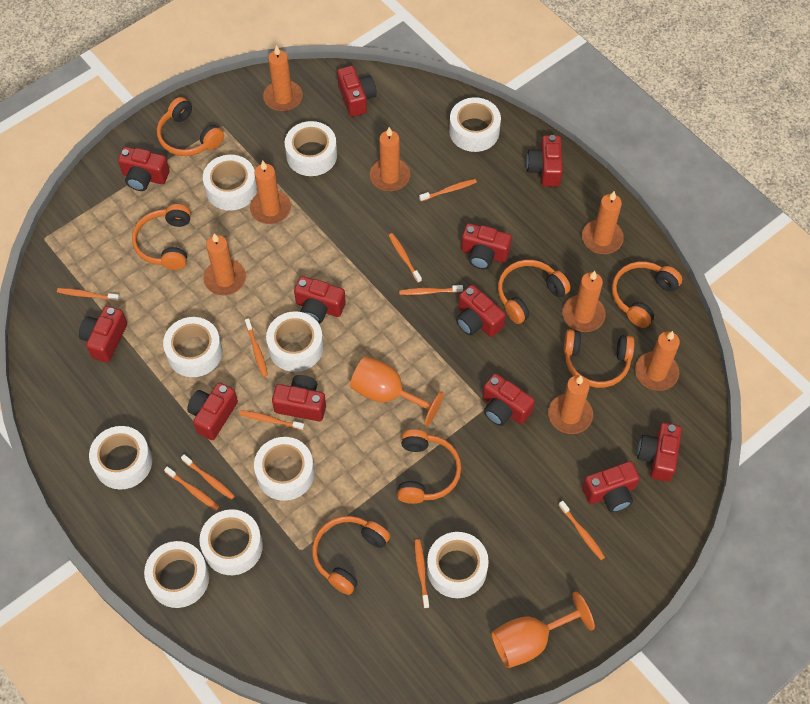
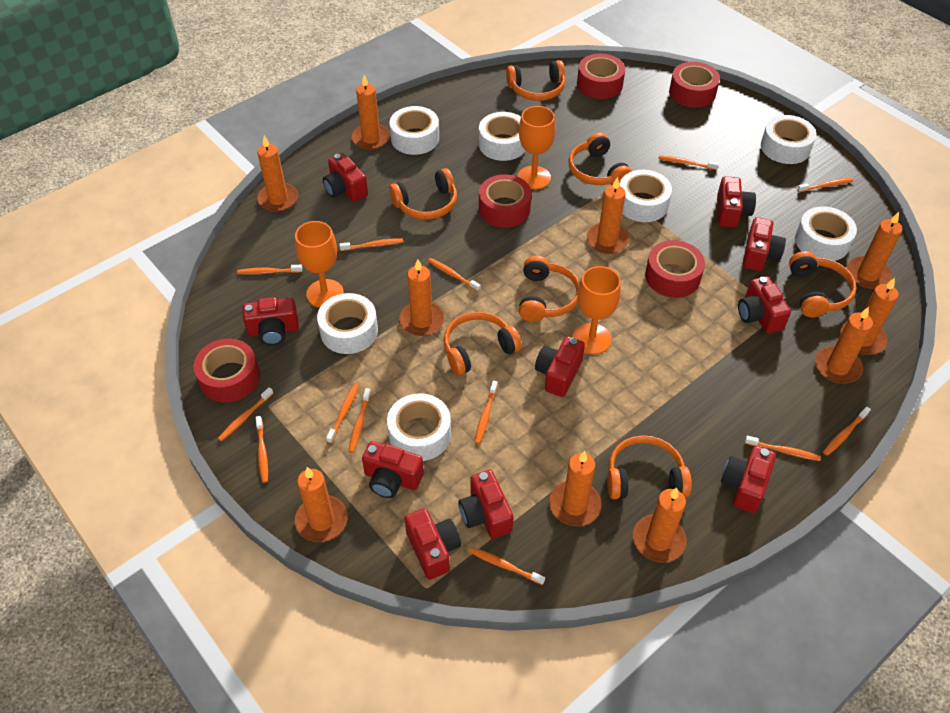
orange candle: 8 -> 10
orange goblet: 2 -> 3
orange toothbrush: 10 -> 13
red camera: 12 -> 10
red tape: 0 -> 5
white tape: 10 -> 7

